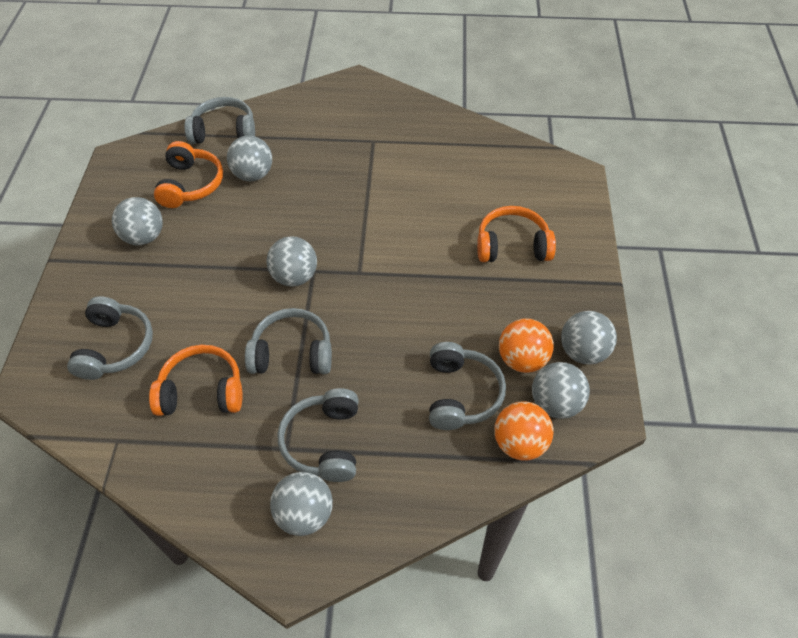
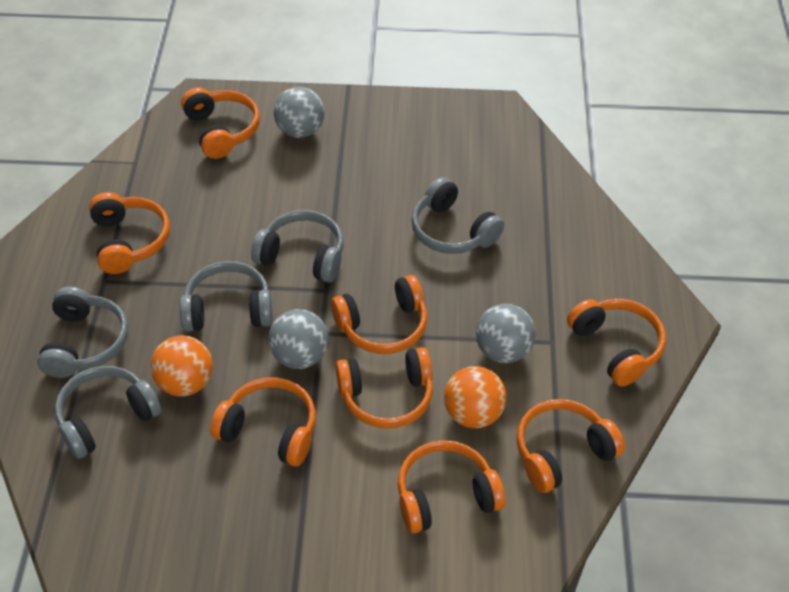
grey ball: 6 -> 3
orange headphones: 3 -> 8

